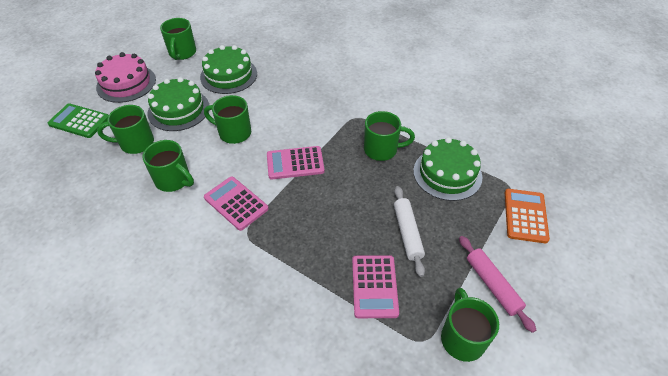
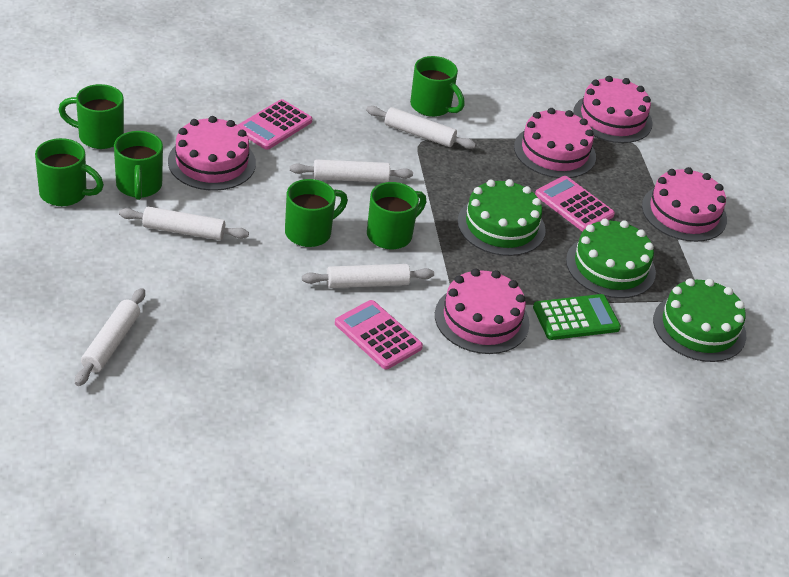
orange calculator: 1 -> 0
pink cake: 1 -> 5
pink rolling pin: 1 -> 0
white rolling pin: 1 -> 5

